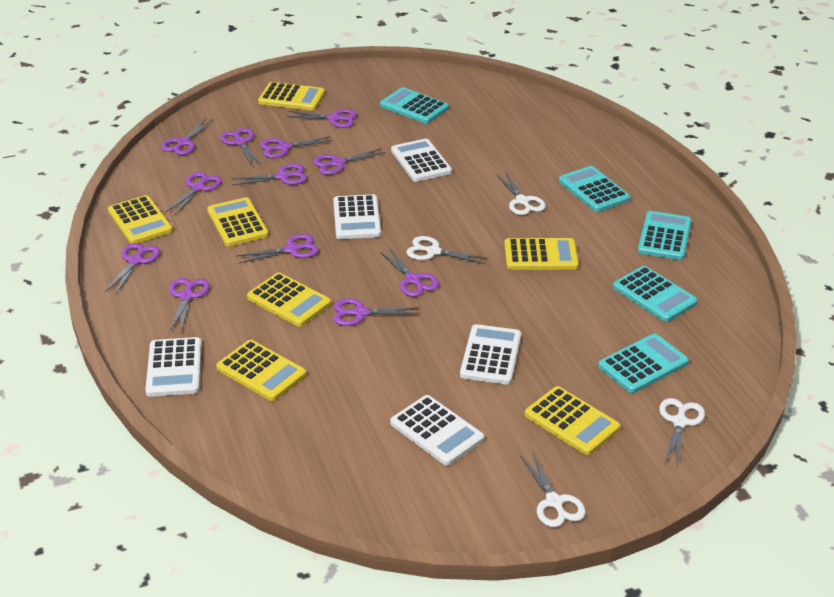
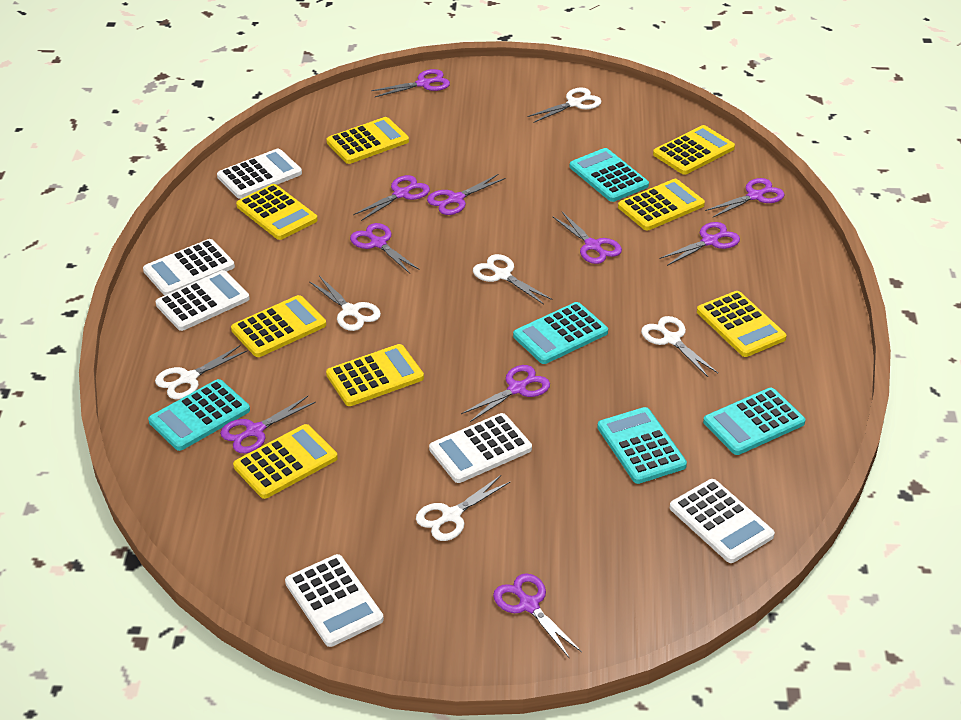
purple scissors: 12 -> 10
white calculator: 5 -> 6
white scissors: 4 -> 6
yellow calculator: 7 -> 8

